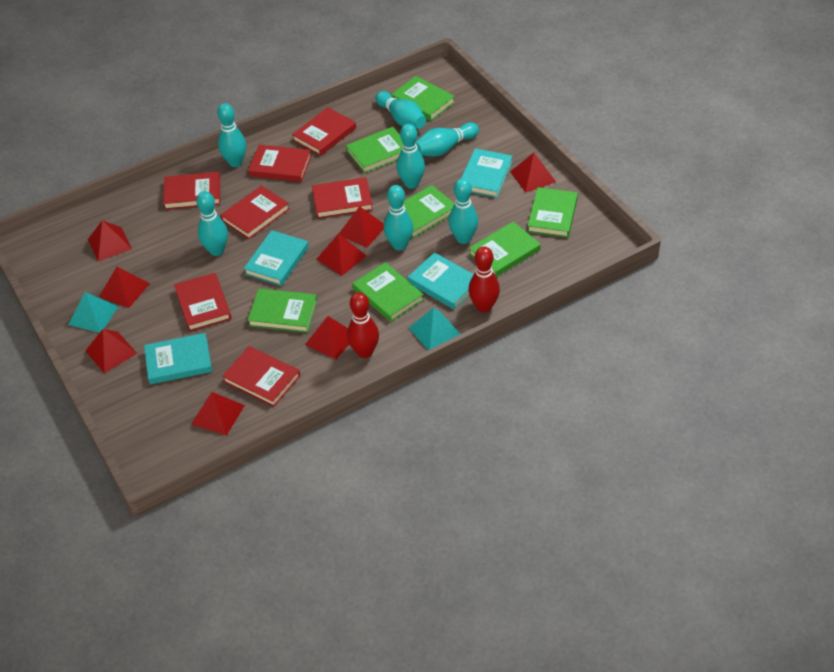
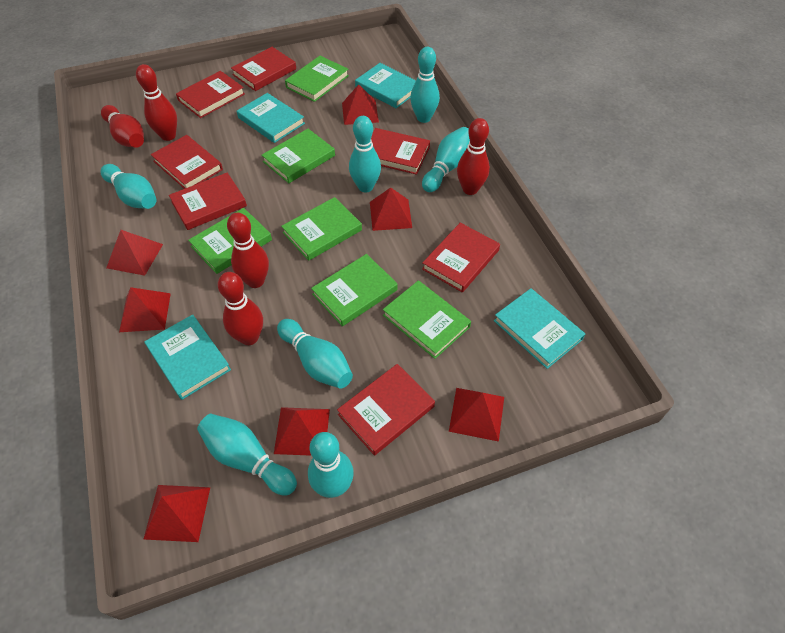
green book: 7 -> 6
red bowling pin: 2 -> 5
red pyramid: 8 -> 7
turquoise pyramid: 2 -> 0

